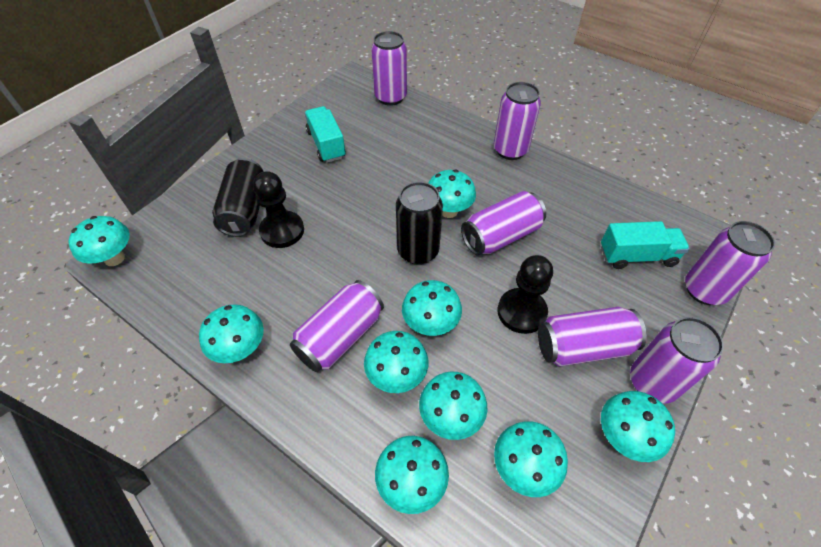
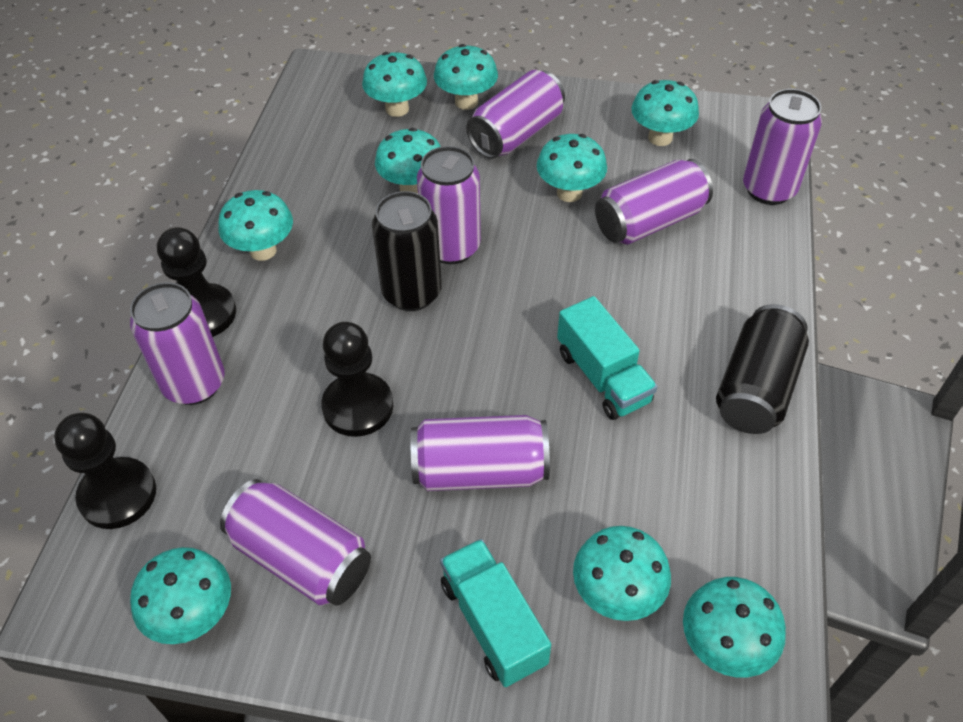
black pawn: 2 -> 3

